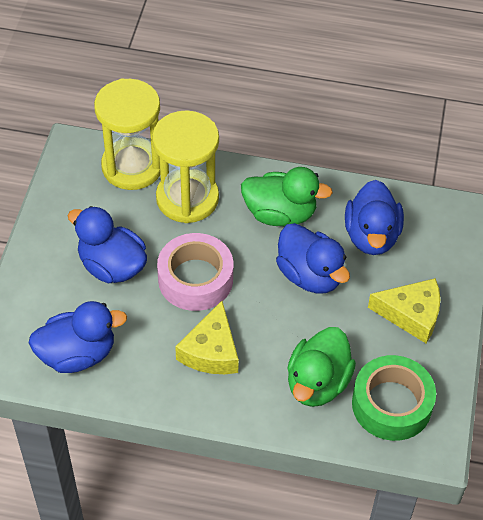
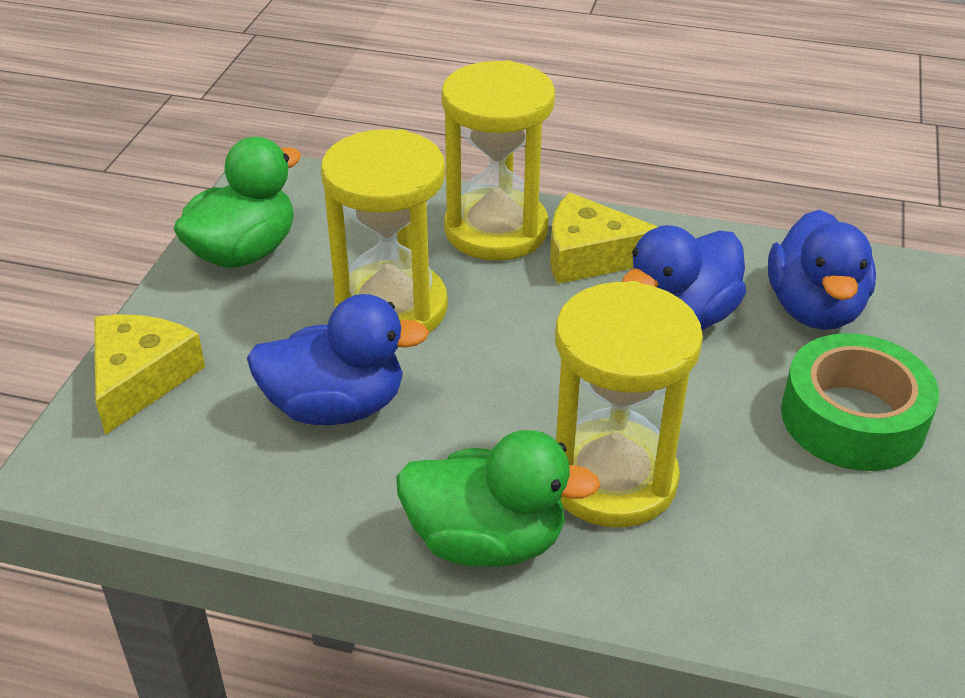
blue duck: 4 -> 3
pink tape: 1 -> 0
yellow hourglass: 2 -> 3

